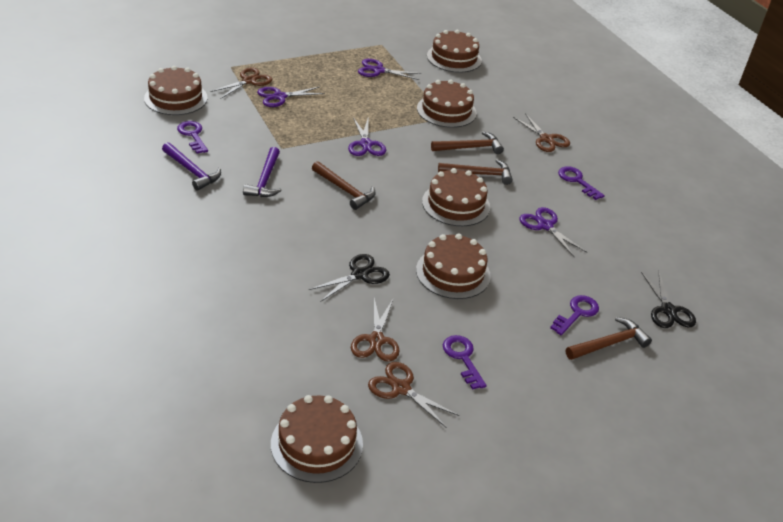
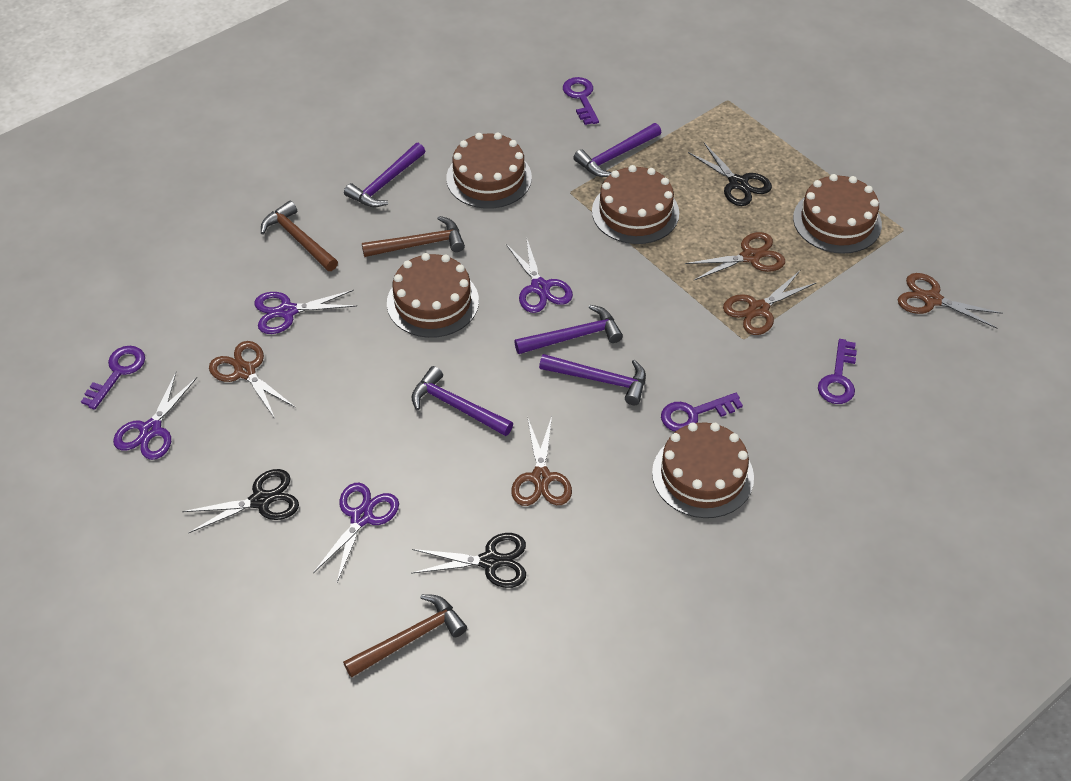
black scissors: 2 -> 3
brown cake: 6 -> 5
brown hammer: 4 -> 3
brown scissors: 4 -> 5
purple hammer: 2 -> 5

